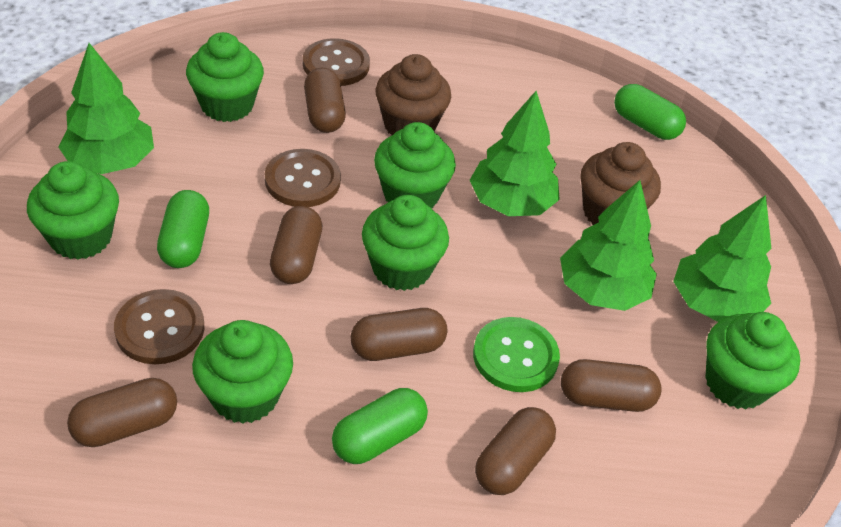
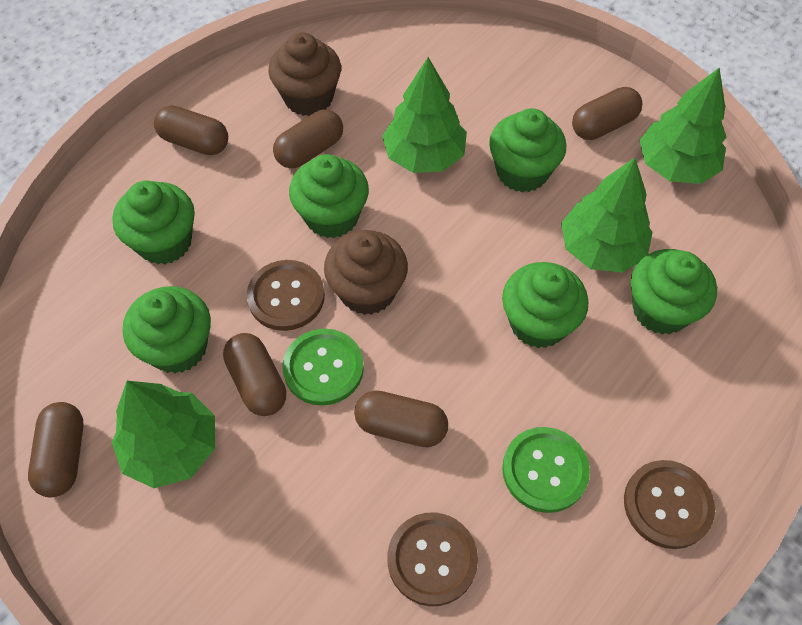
green button: 1 -> 2
green capsule: 3 -> 0

